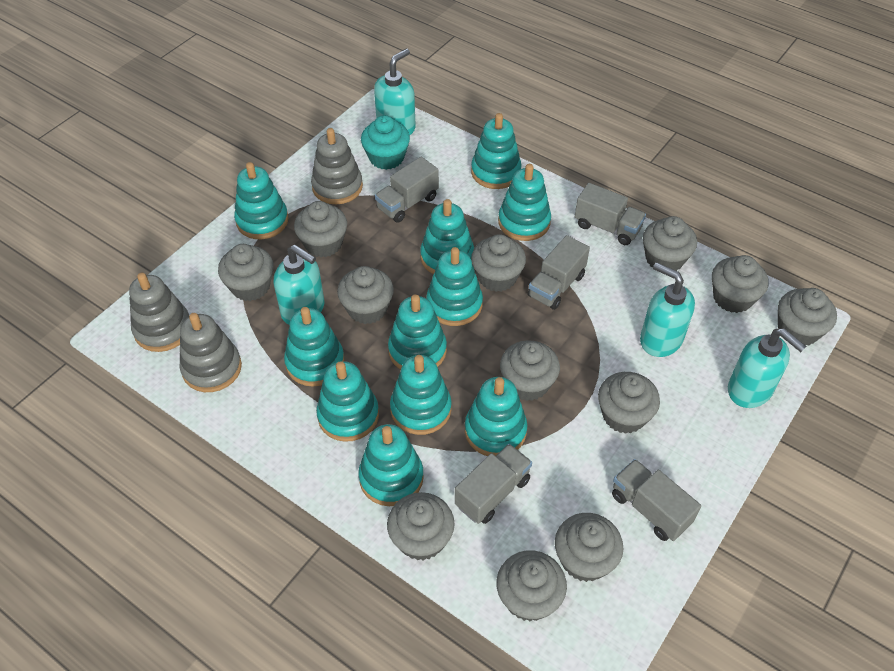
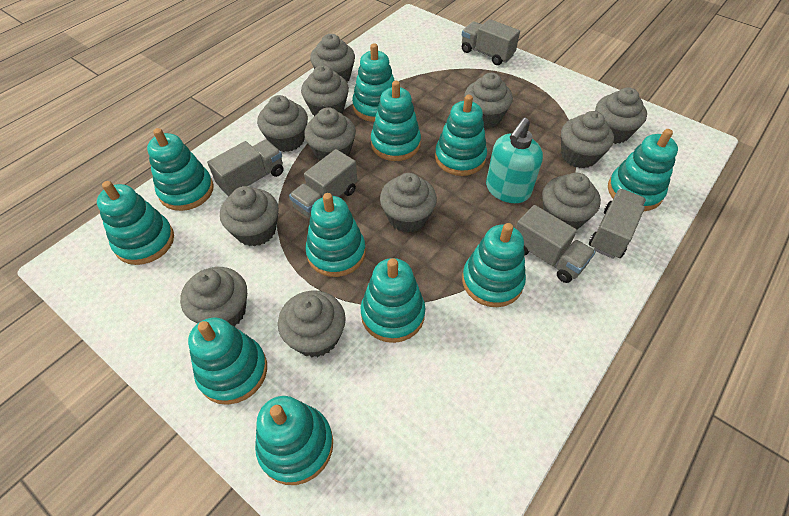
grey stacking toy: 3 -> 0
turquoise cupcake: 1 -> 0
turquoise soap dispenser: 4 -> 1

